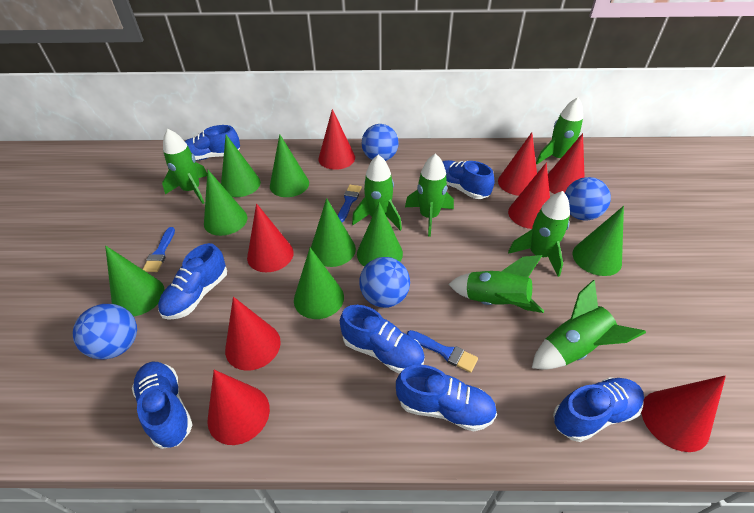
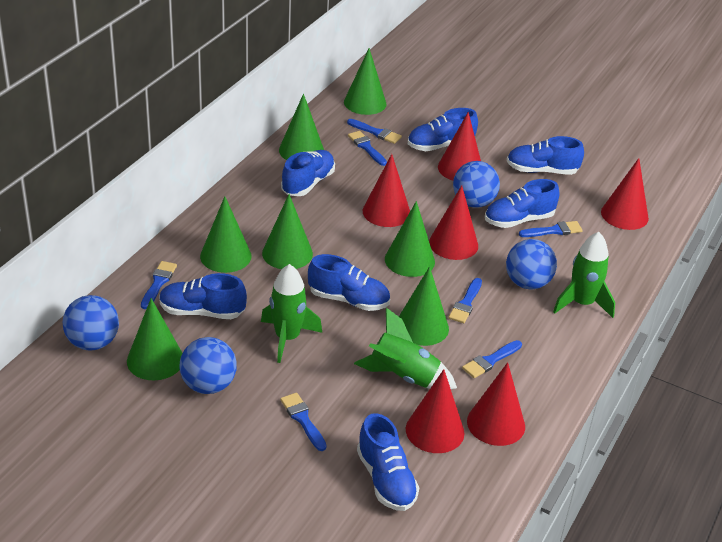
blue brush: 3 -> 7
green cone: 8 -> 7
green rocket: 7 -> 3
red cone: 8 -> 6

